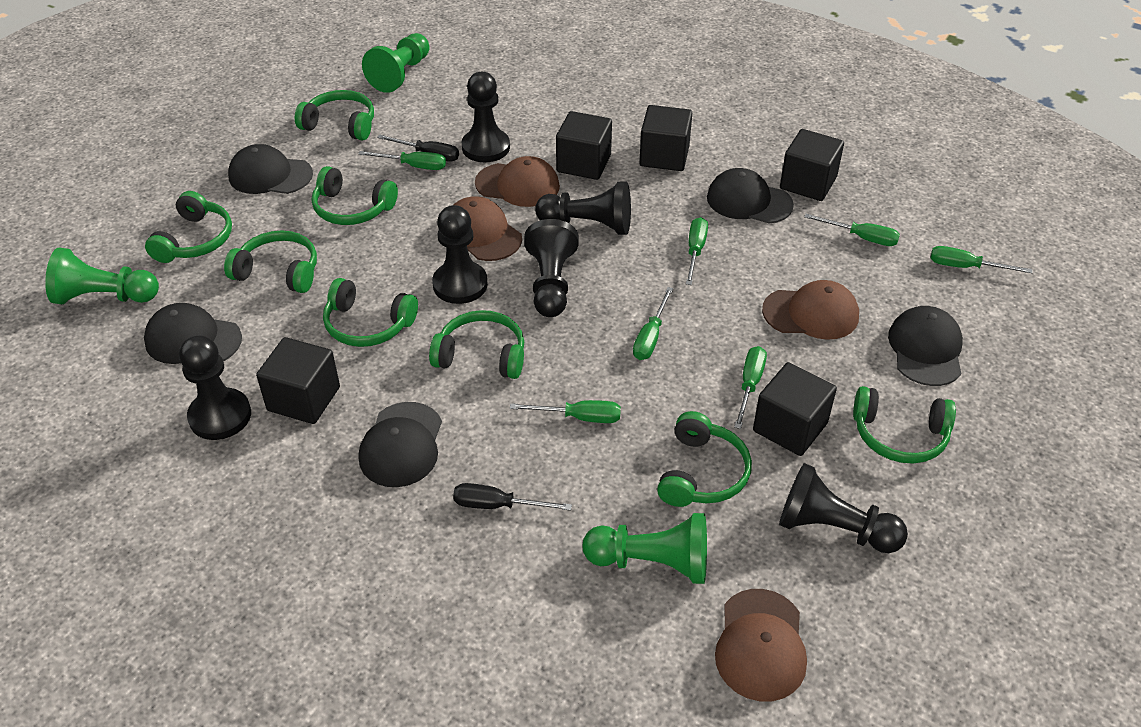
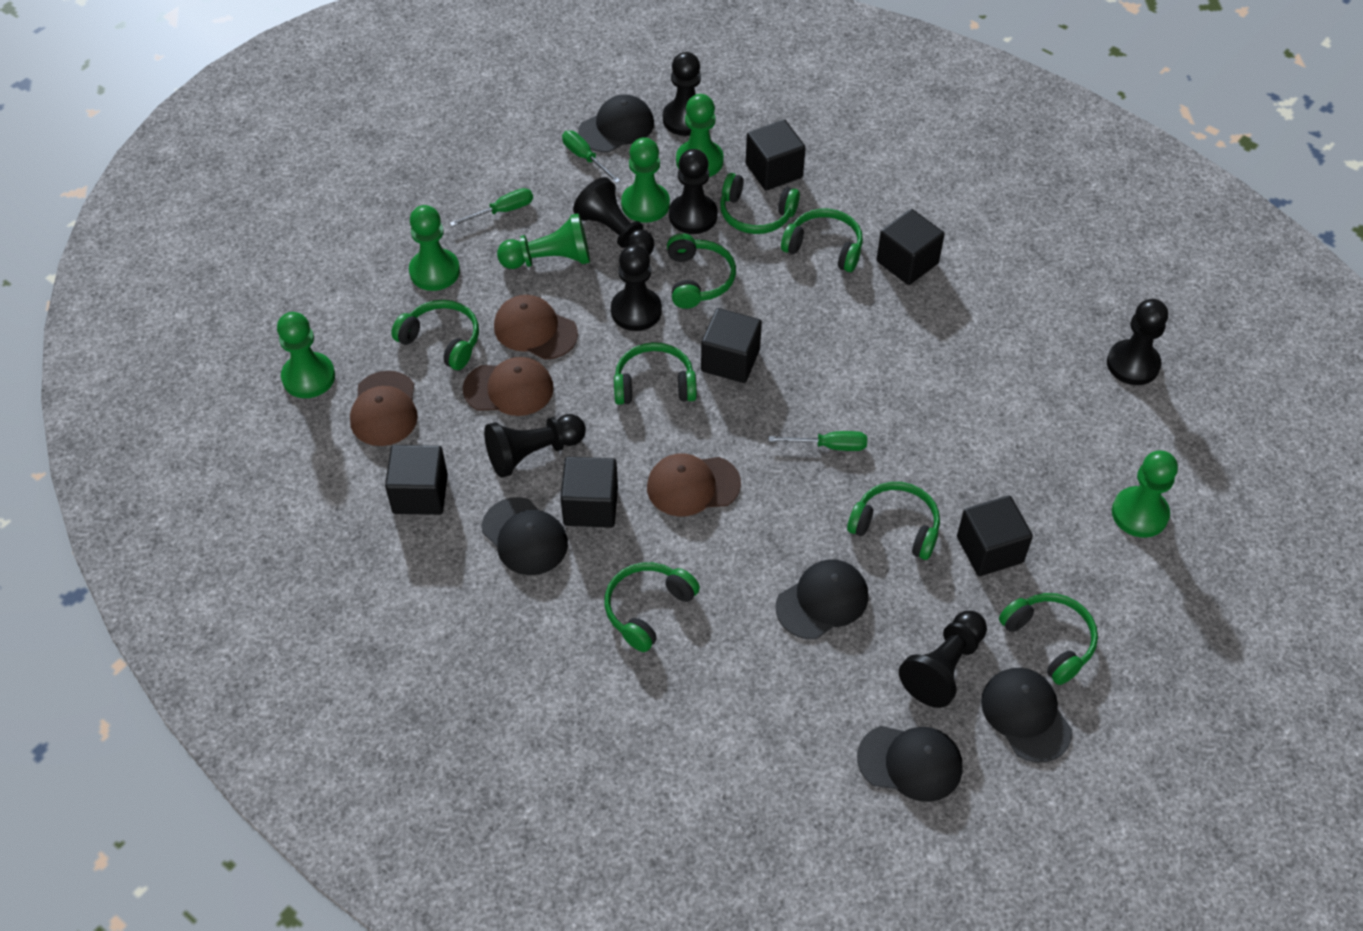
black cube: 5 -> 6
black pawn: 6 -> 7
black screwdriver: 2 -> 0
green pawn: 3 -> 6
green screwdriver: 7 -> 3

